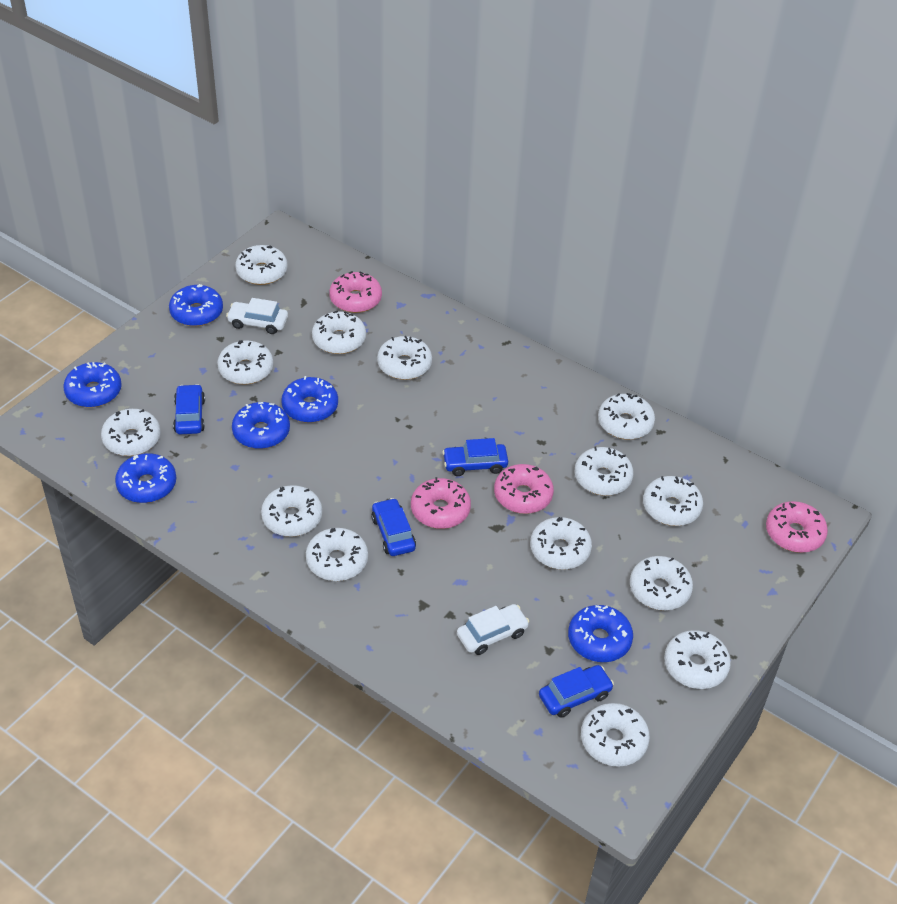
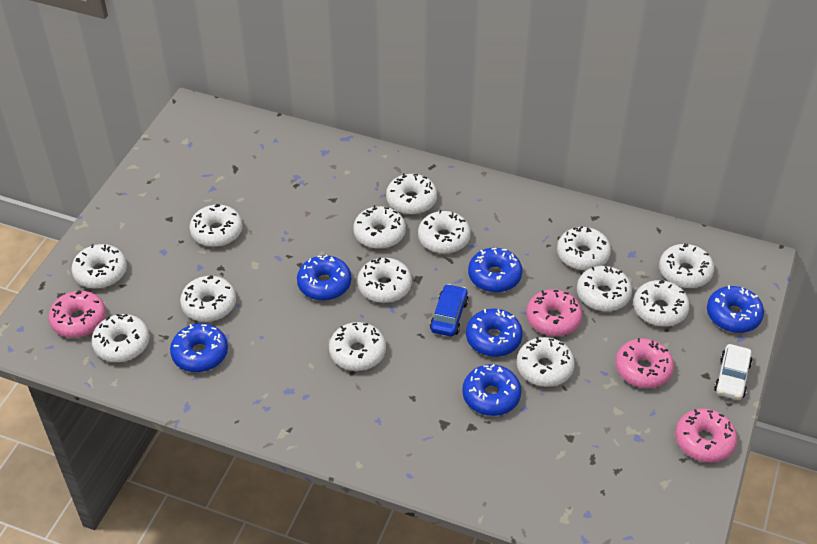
blue car: 4 -> 1
white car: 2 -> 1

